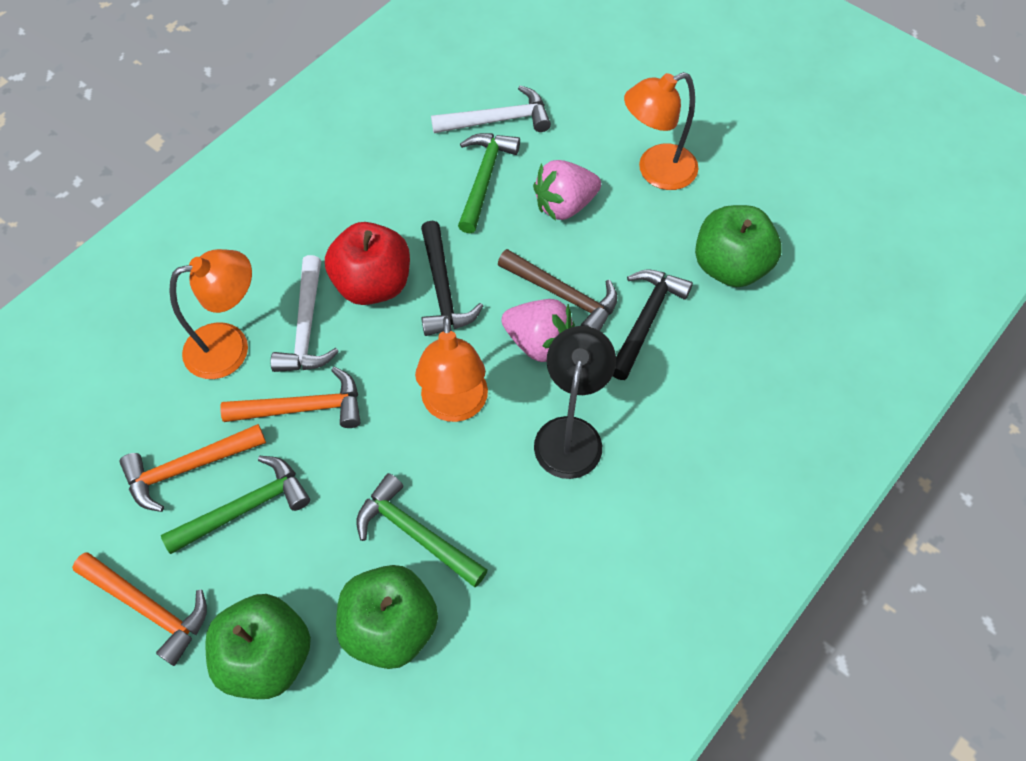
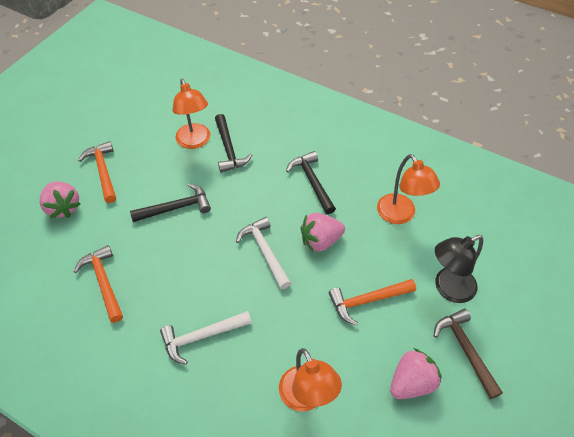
black hammer: 2 -> 3
green apple: 3 -> 0
green hammer: 3 -> 0
pink strawberry: 2 -> 3
red apple: 1 -> 0

